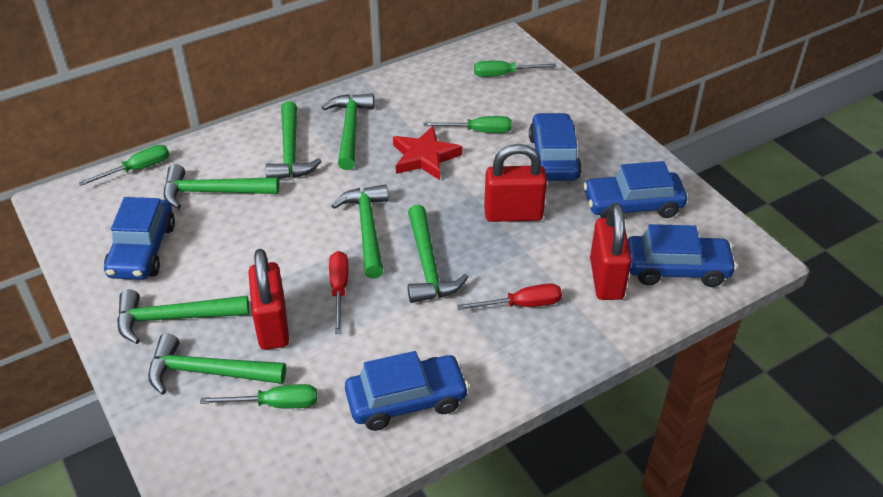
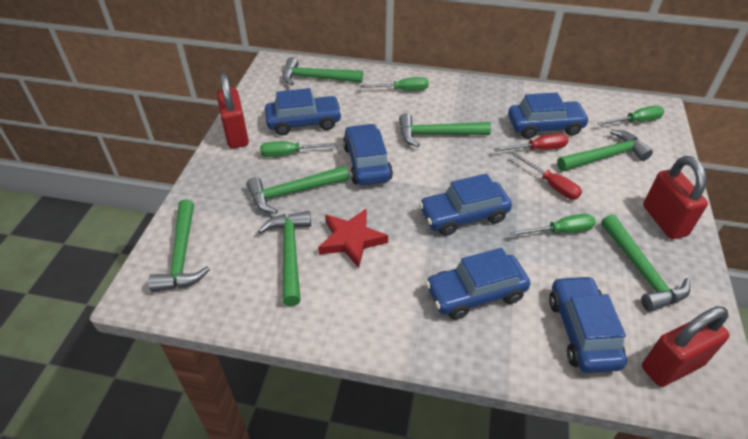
blue car: 5 -> 6

